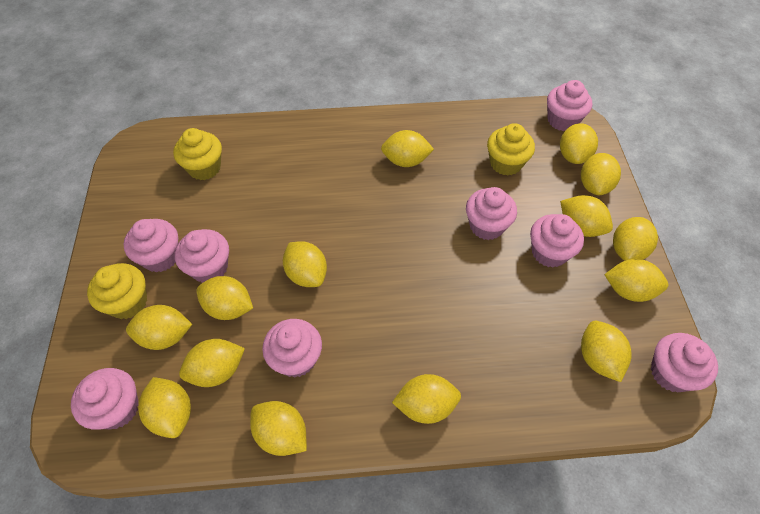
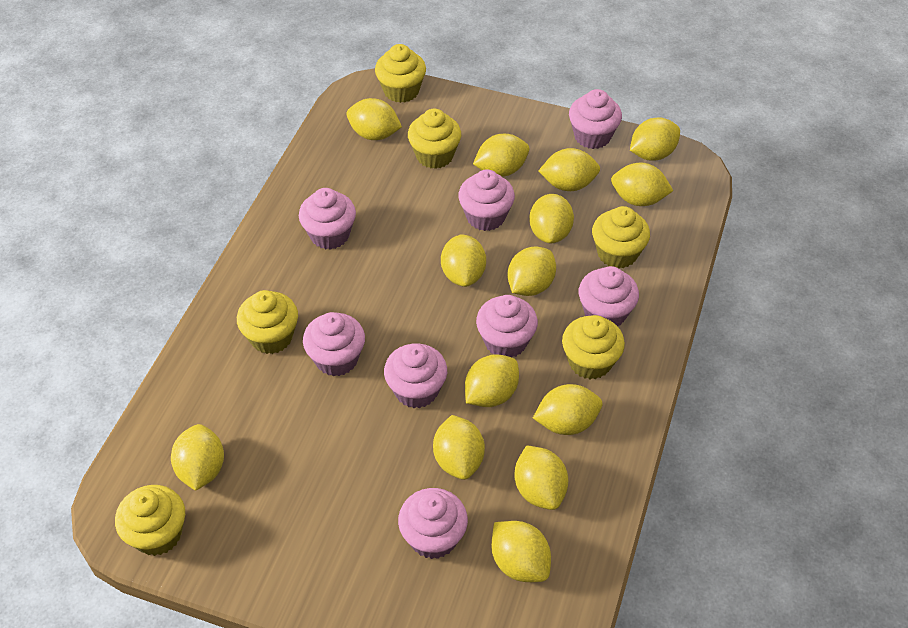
yellow cupcake: 3 -> 6

